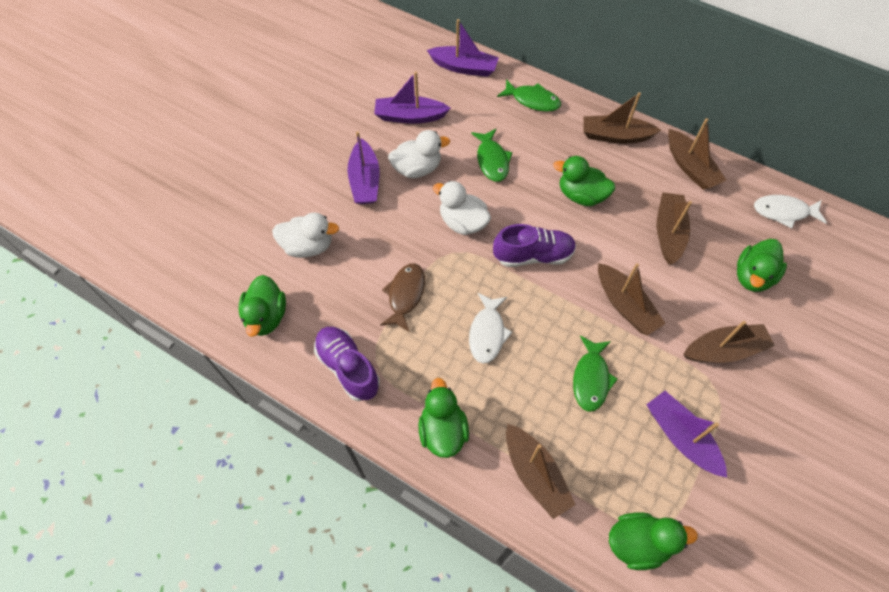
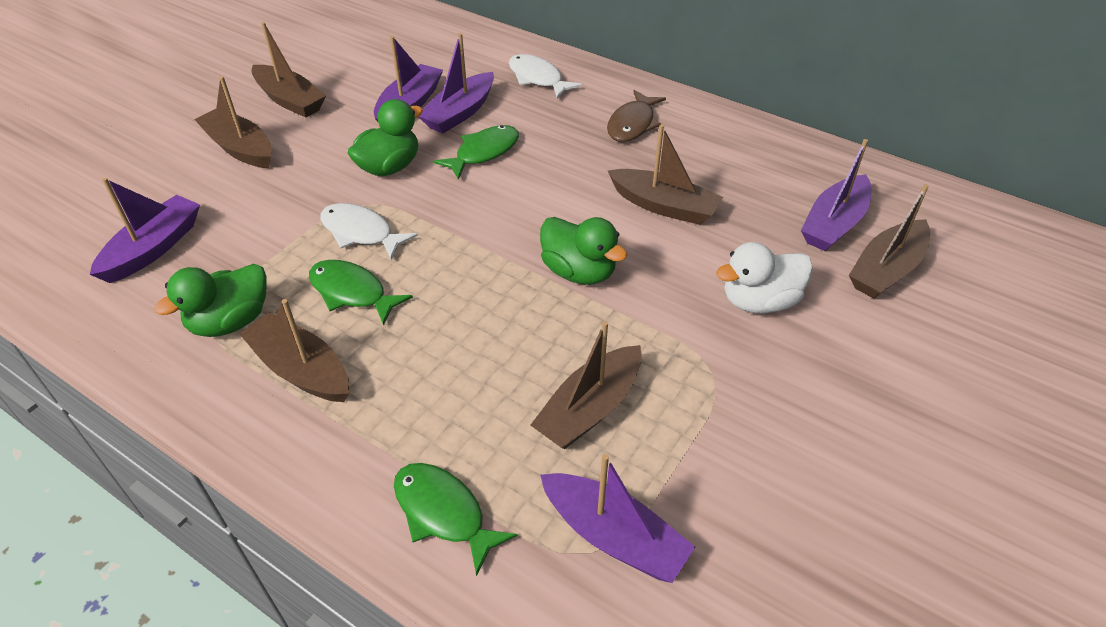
green duck: 5 -> 3
purple boat: 4 -> 5
purple shoe: 2 -> 0
white duck: 3 -> 1

